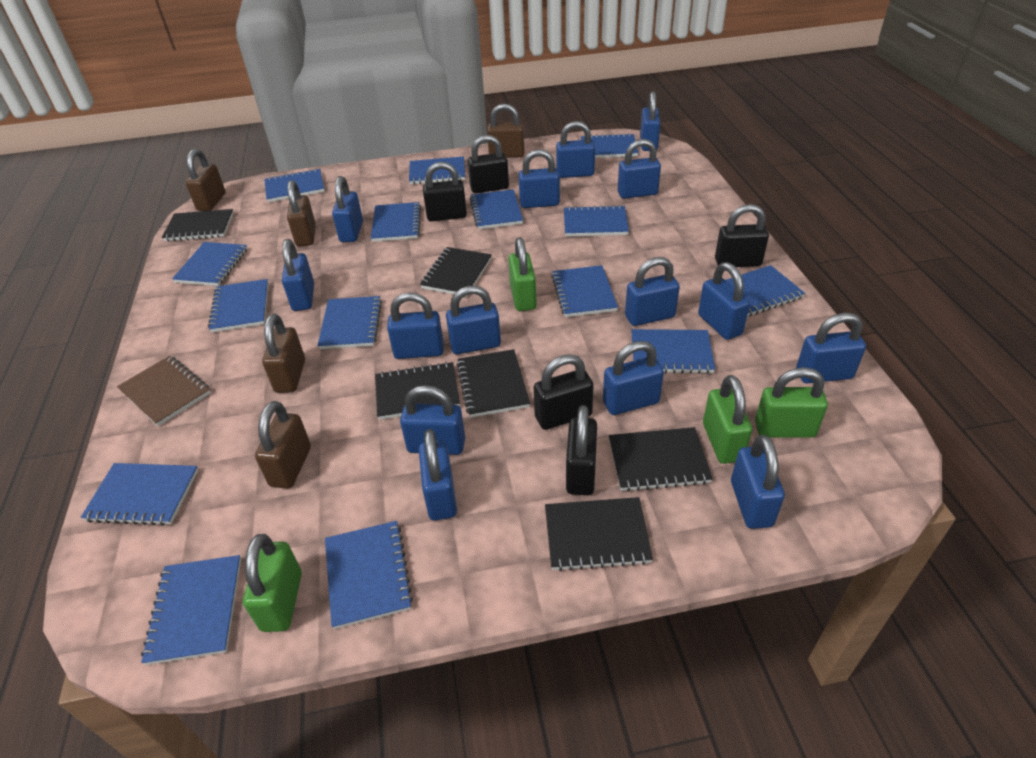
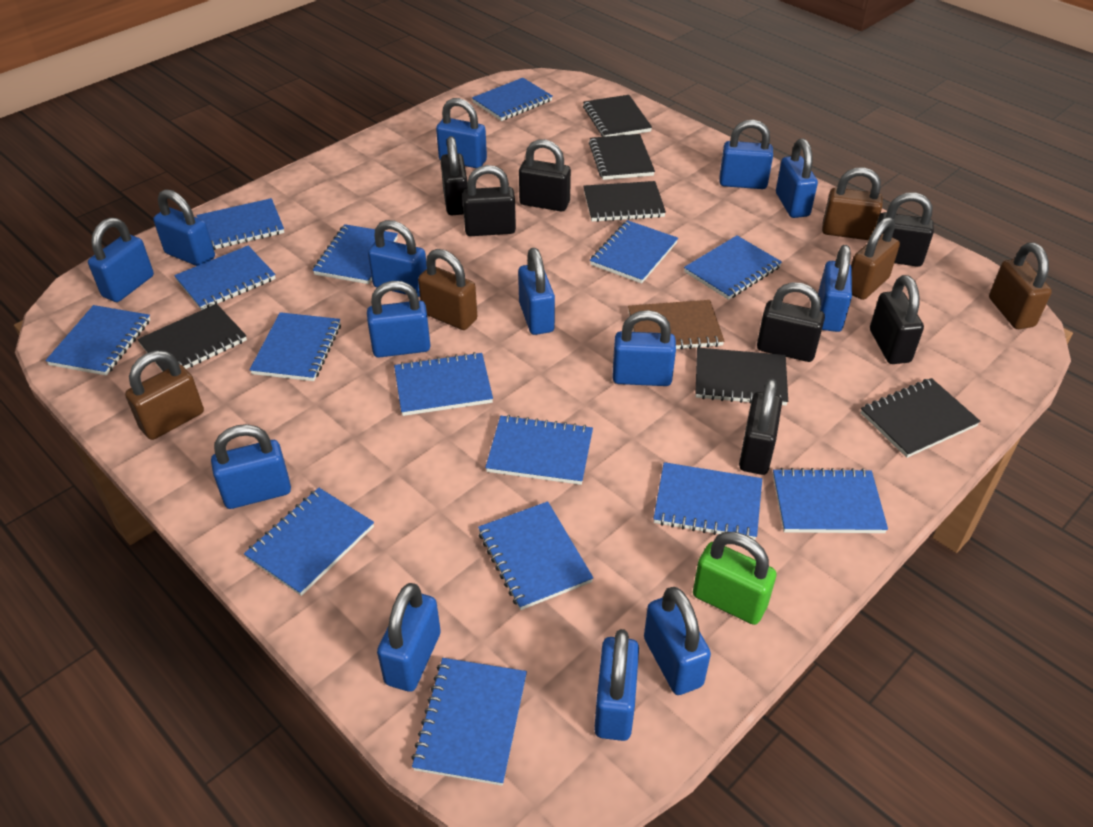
black padlock: 5 -> 7
blue padlock: 15 -> 14
green padlock: 4 -> 1

